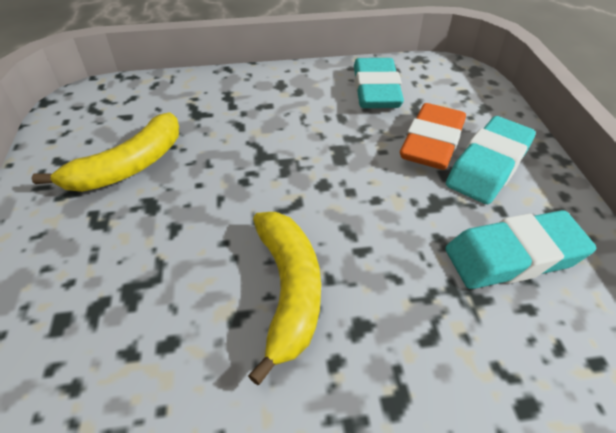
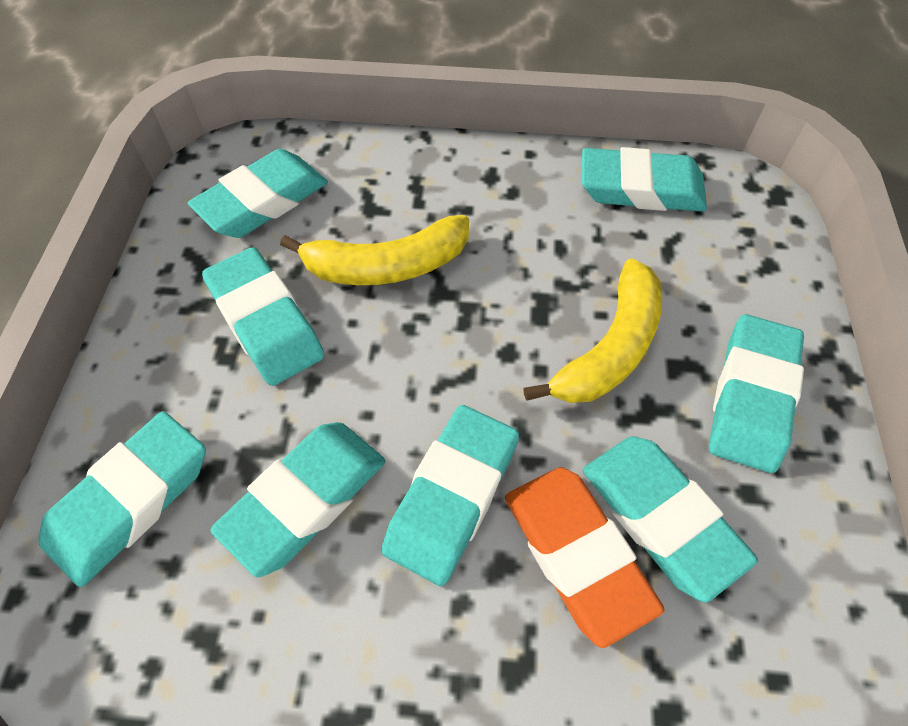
turquoise eraser: 3 -> 8

